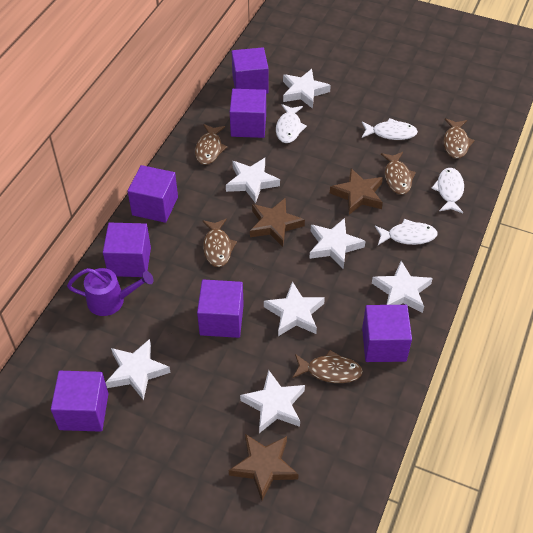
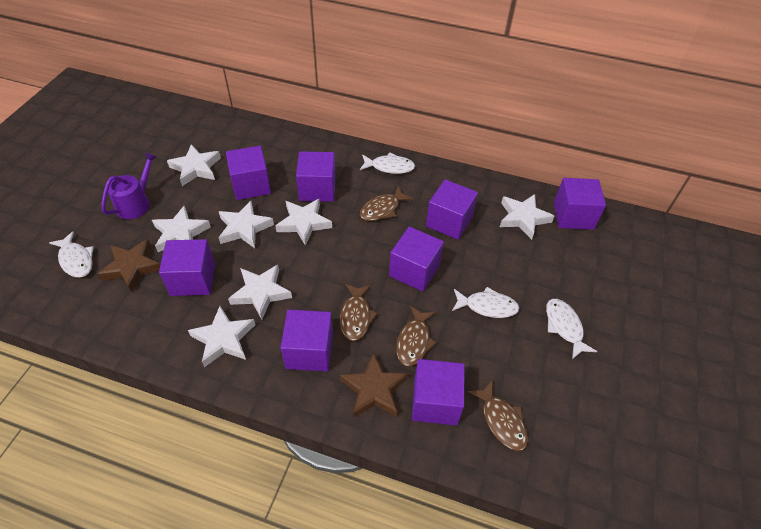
brown fish: 5 -> 4
brown star: 3 -> 2
purple cube: 7 -> 8

